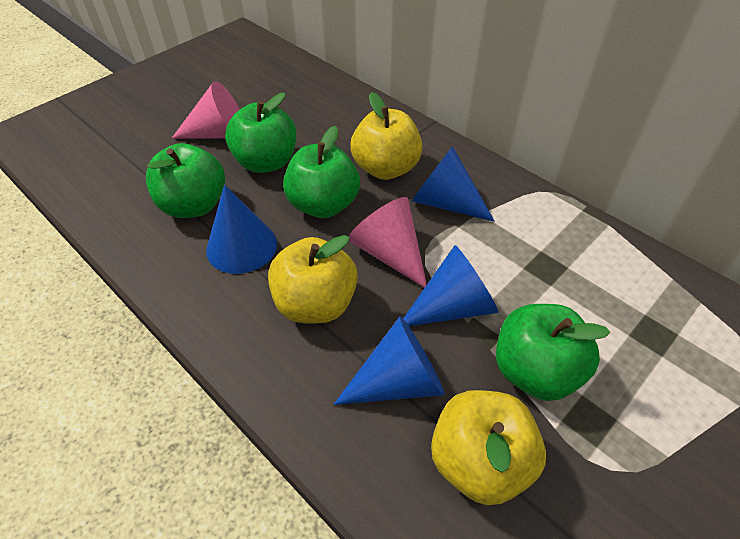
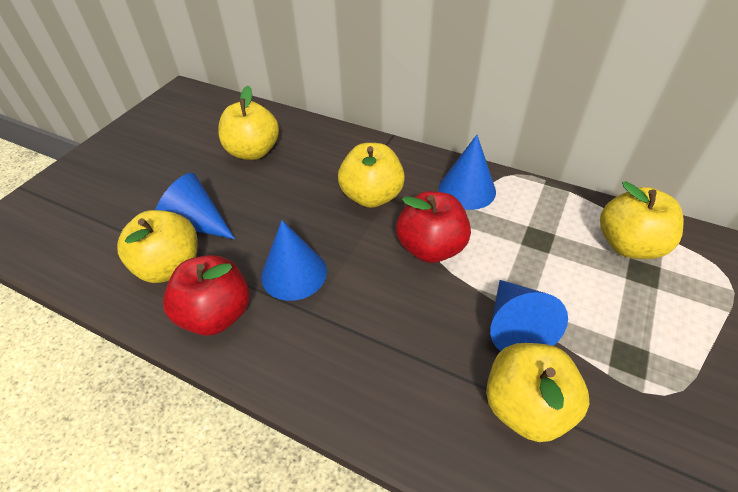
green apple: 4 -> 0
pink cone: 2 -> 0
red apple: 0 -> 2
yellow apple: 3 -> 5

